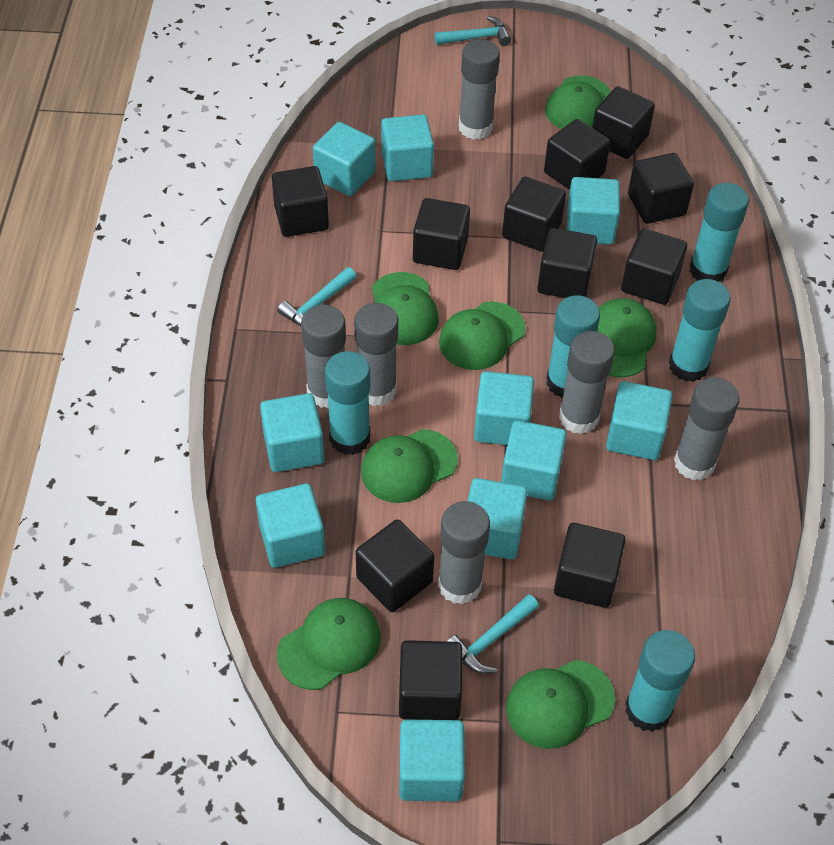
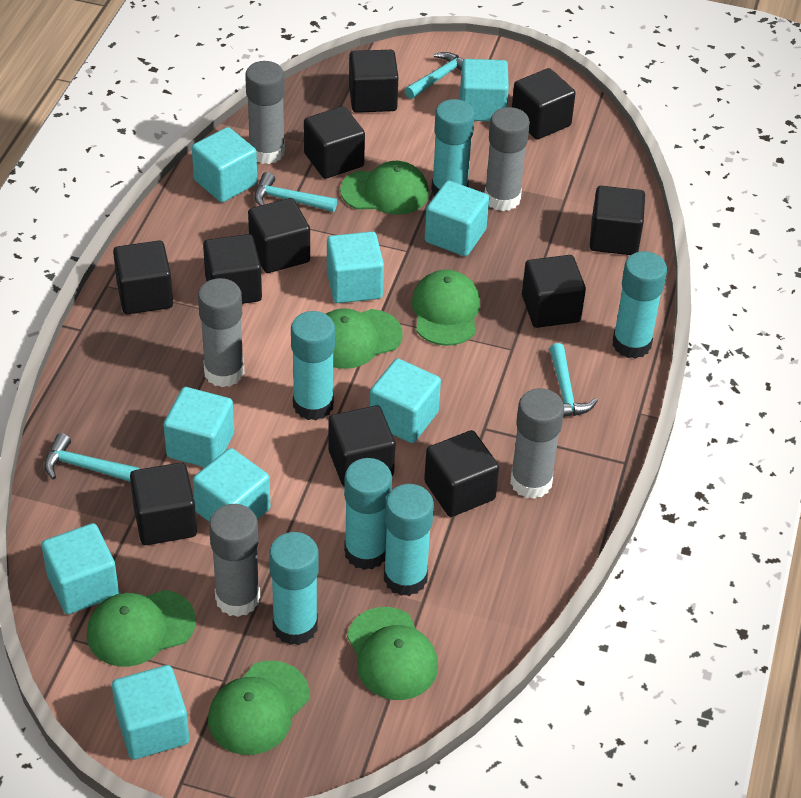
green cap: 7 -> 6
grey glue stick: 6 -> 5
turquoise cube: 10 -> 9
turquoise glue stick: 5 -> 6
turquoise hammer: 3 -> 4

